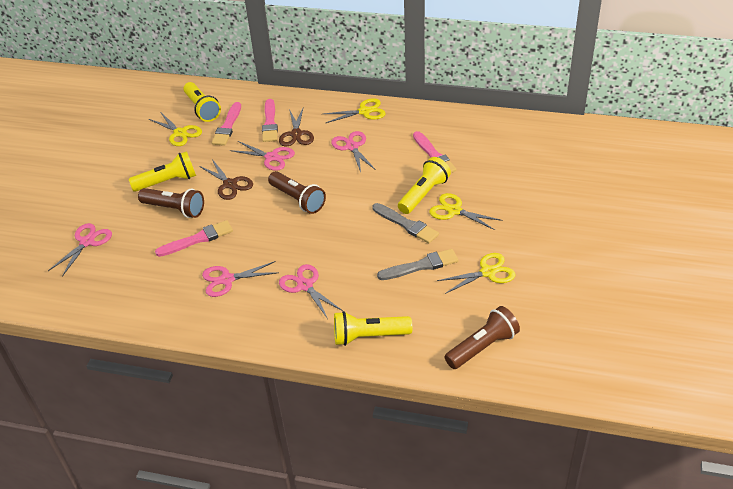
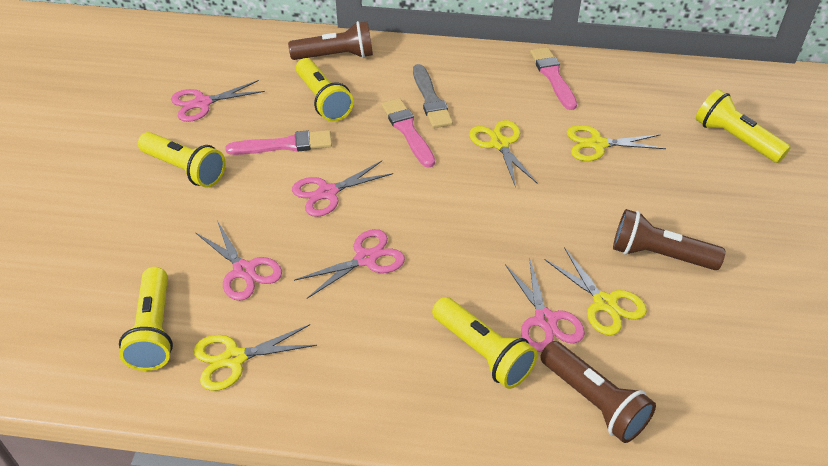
brown scissors: 2 -> 0
grey brush: 2 -> 1
pink brush: 4 -> 3
yellow flashlight: 4 -> 5

